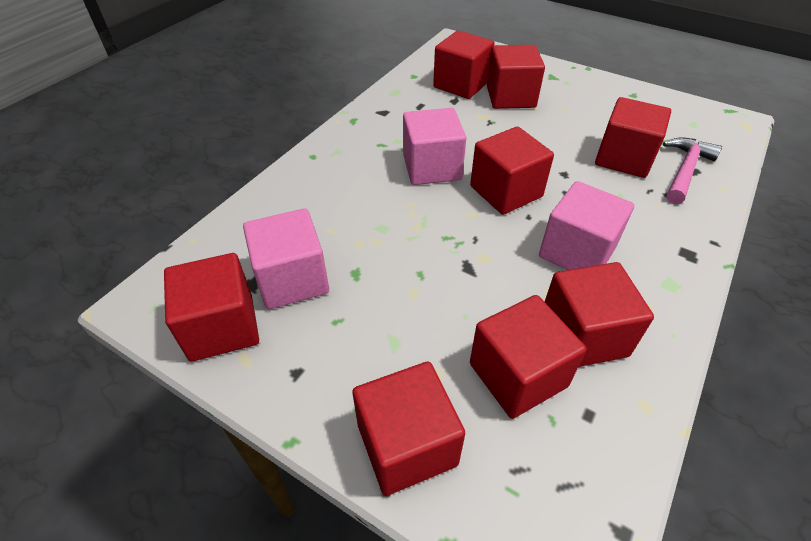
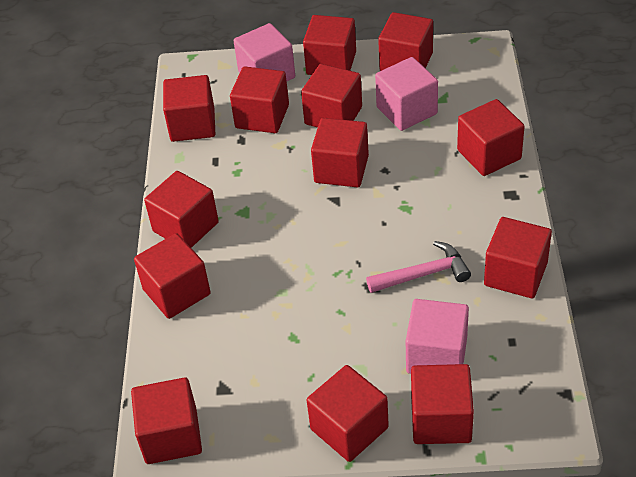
red cube: 8 -> 13

